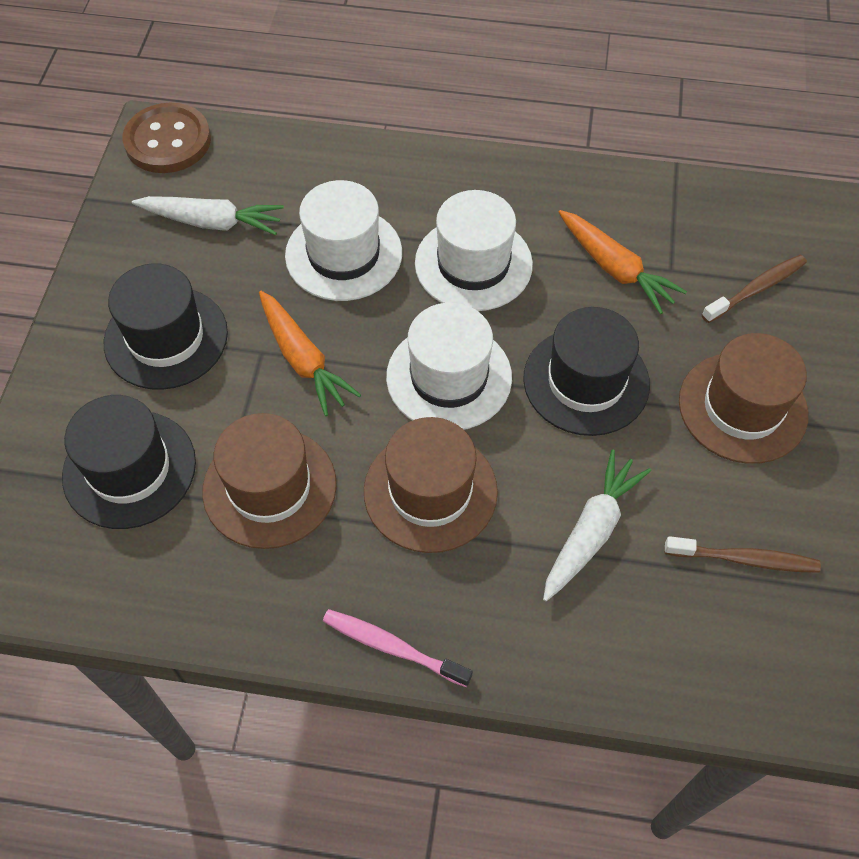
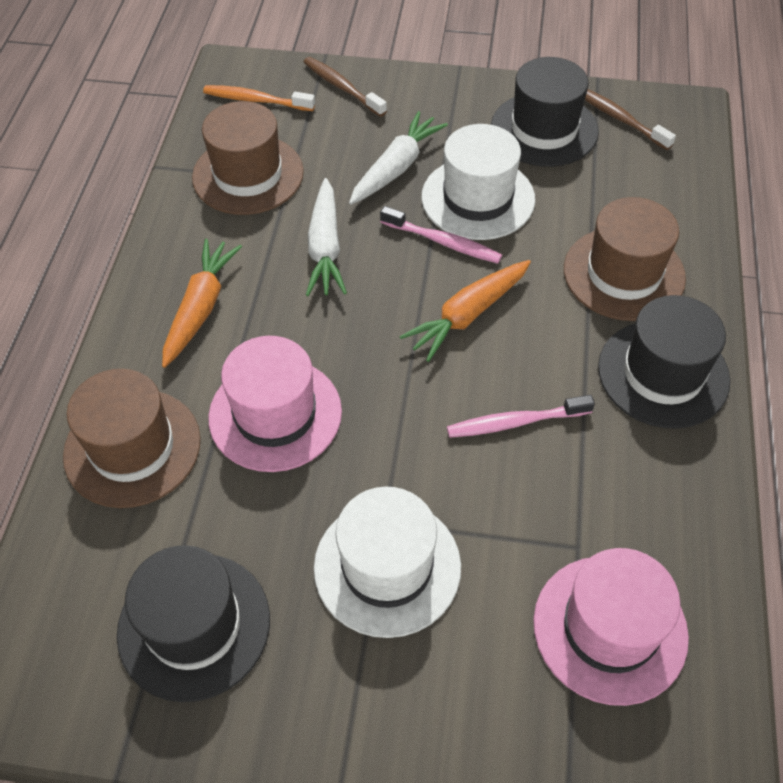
brown button: 1 -> 0
orange toothbrush: 0 -> 1
pink hat: 0 -> 2
pink toothbrush: 1 -> 2
white hat: 3 -> 2

